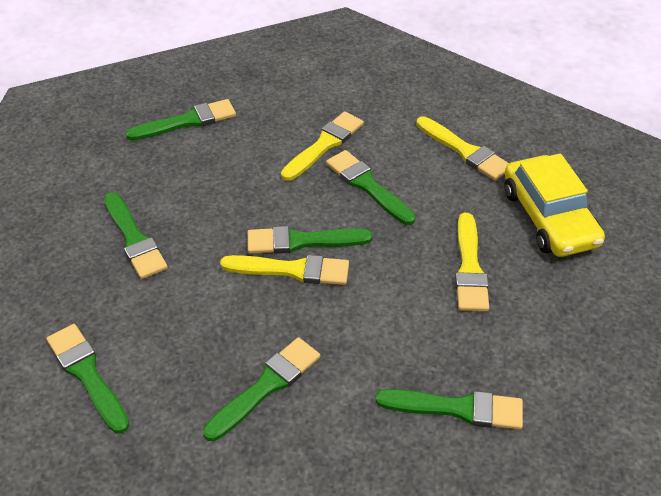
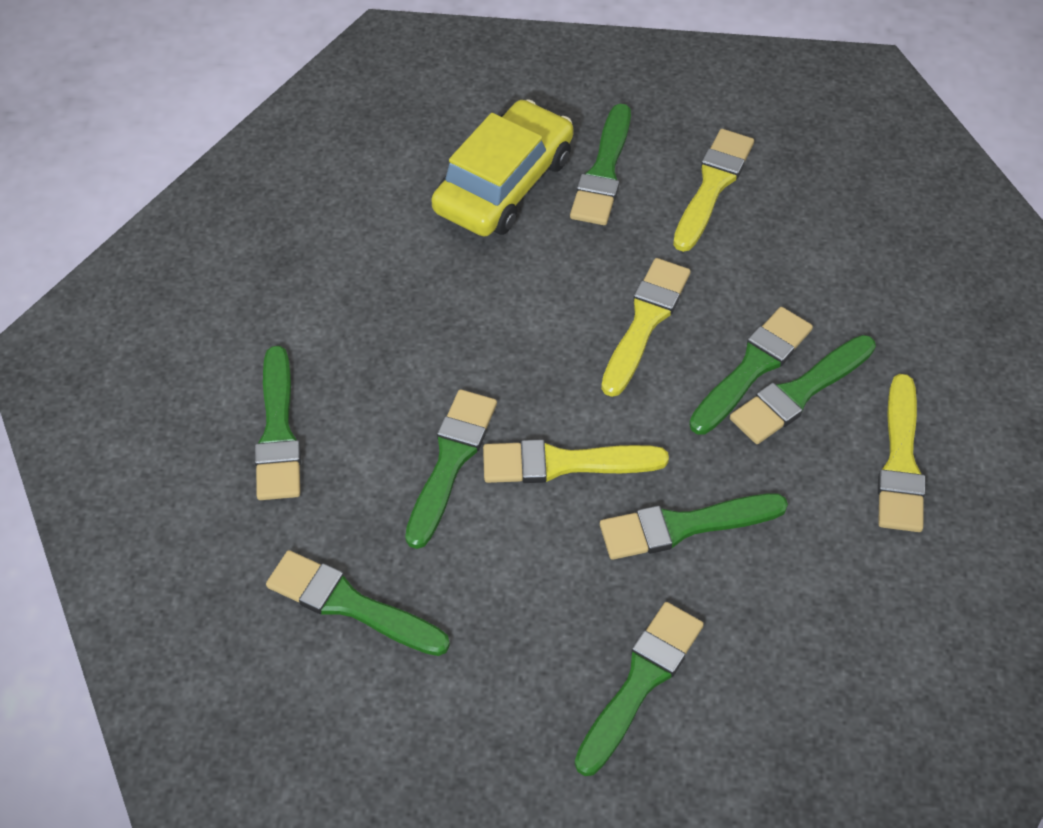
green brush: 7 -> 8

